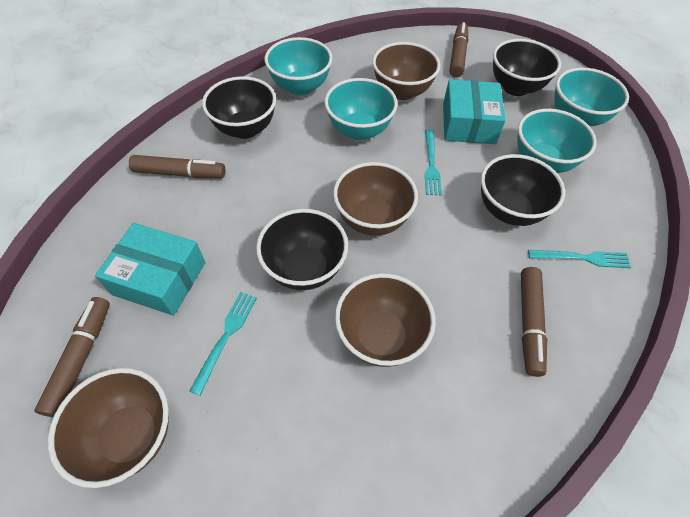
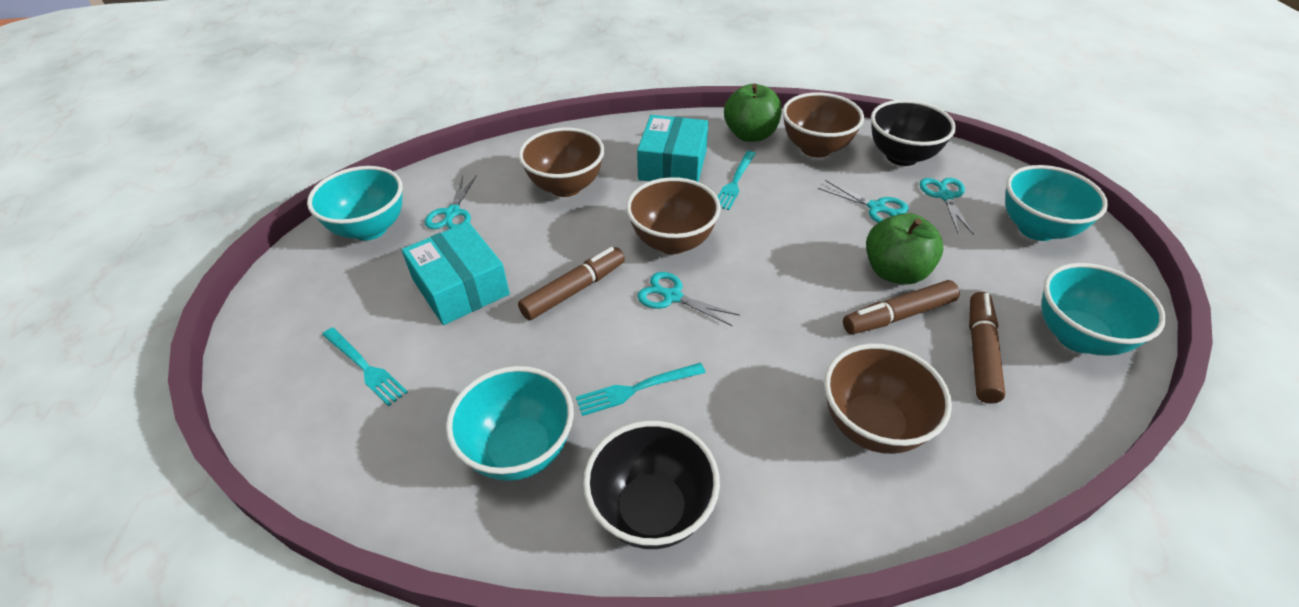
black bowl: 4 -> 2
brown marker: 4 -> 3
green apple: 0 -> 2
turquoise scissors: 0 -> 4

